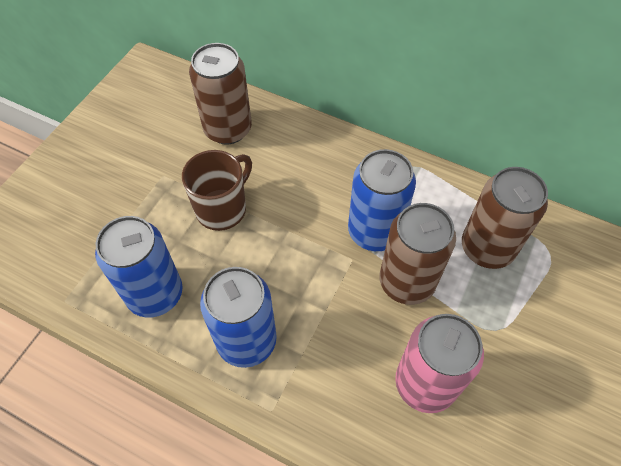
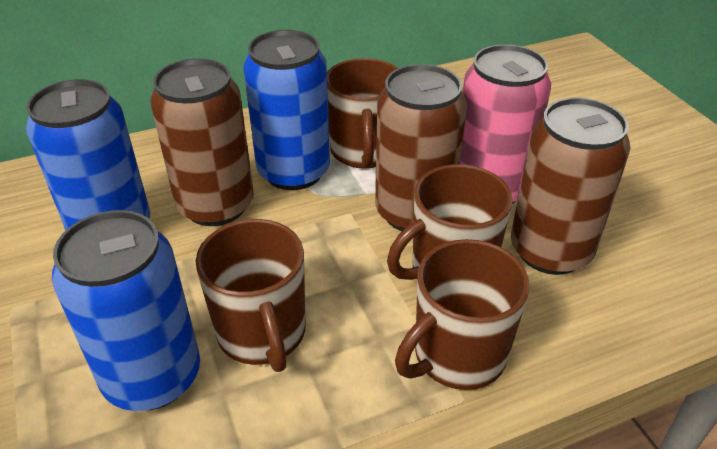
brown mug: 1 -> 4

